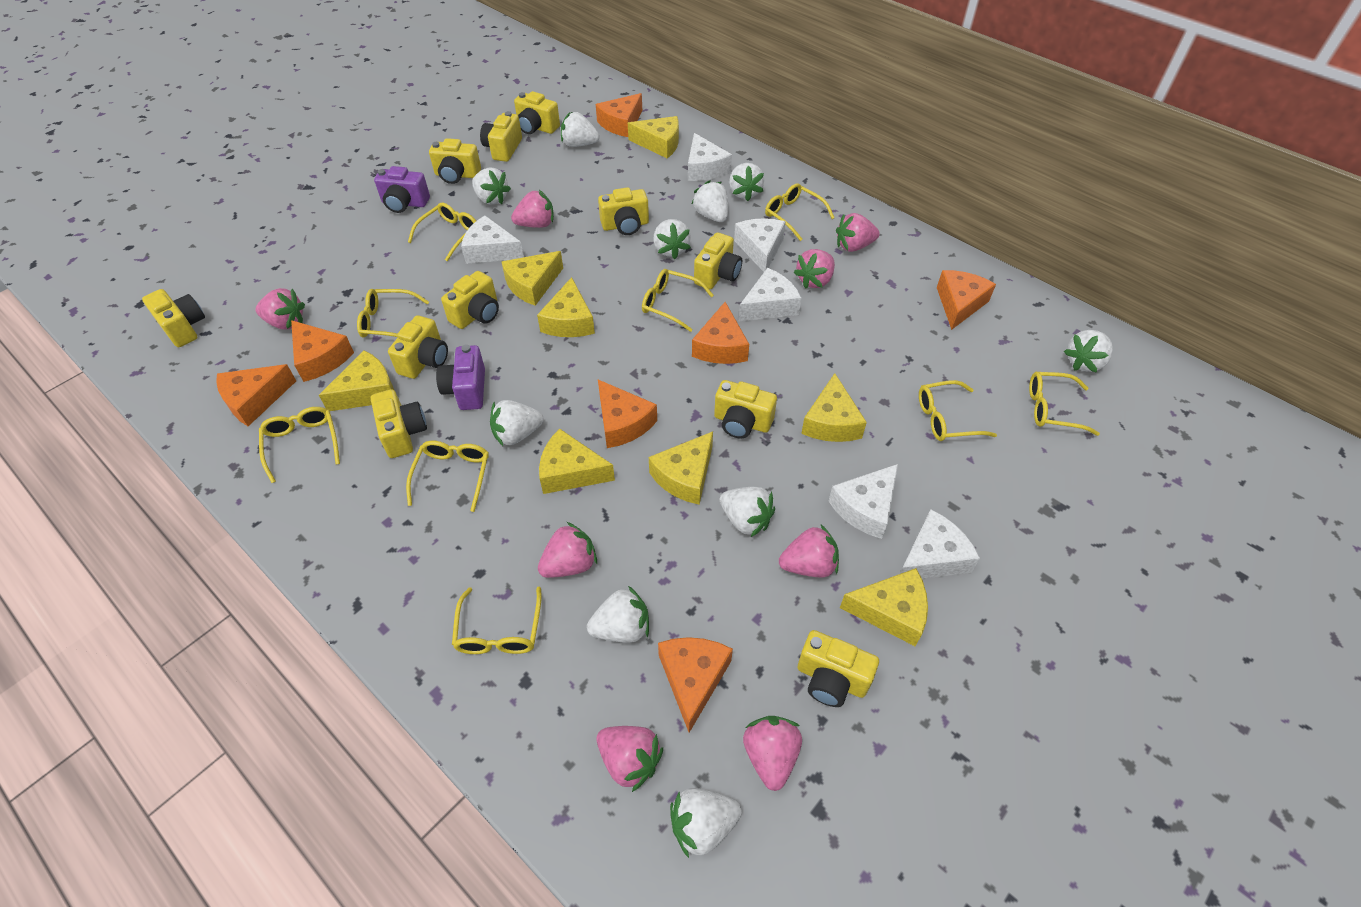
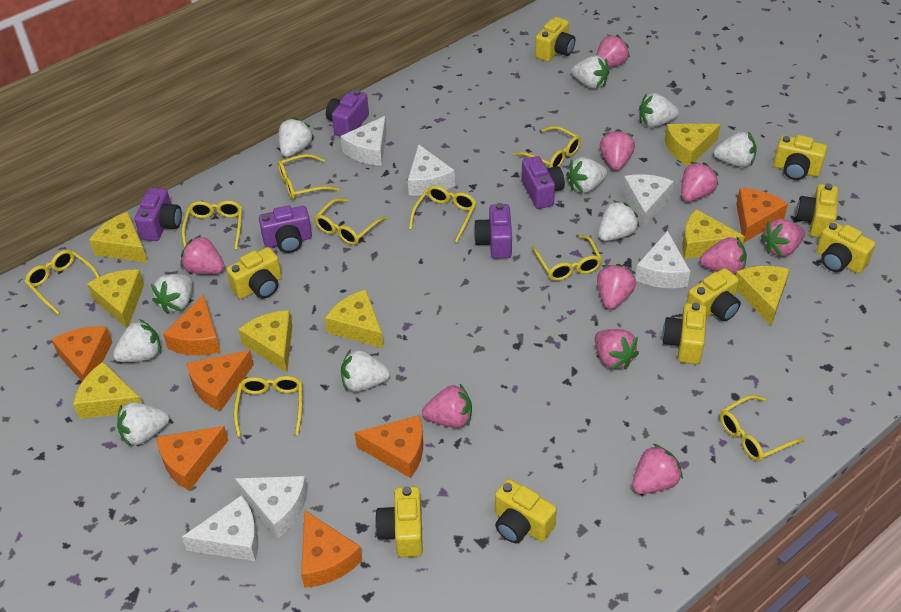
pink strawberry: 8 -> 10
purple camera: 2 -> 5
yellow camera: 11 -> 9

